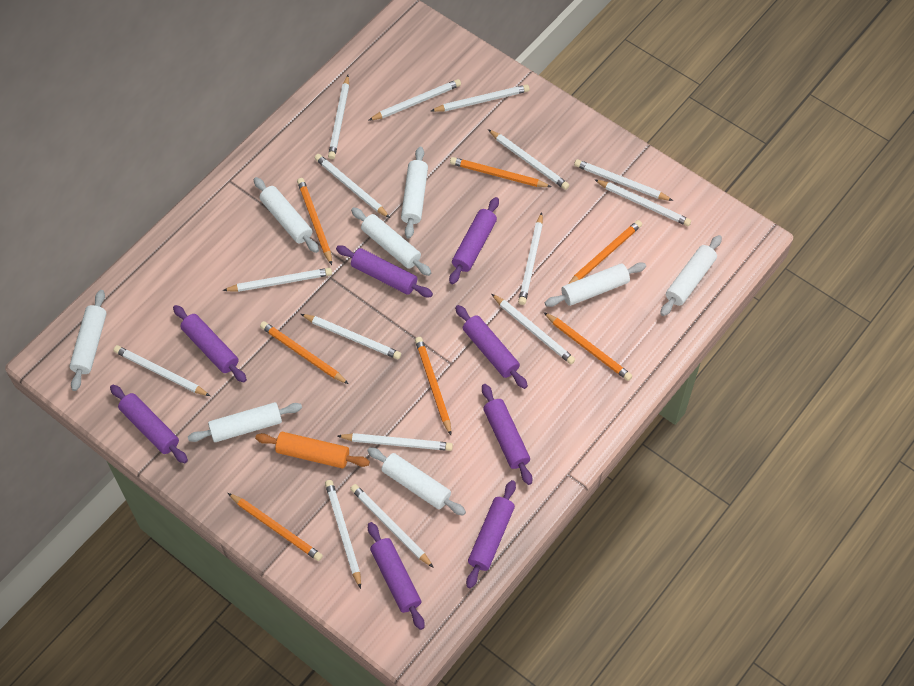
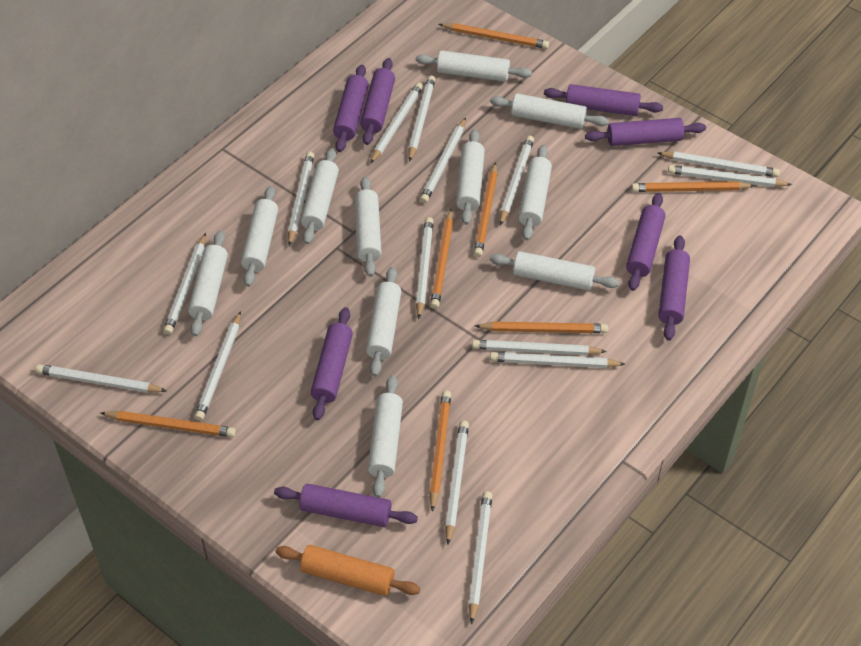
white rolling pin: 8 -> 11

